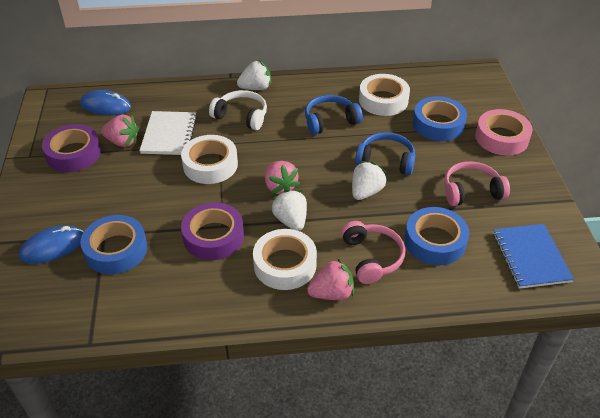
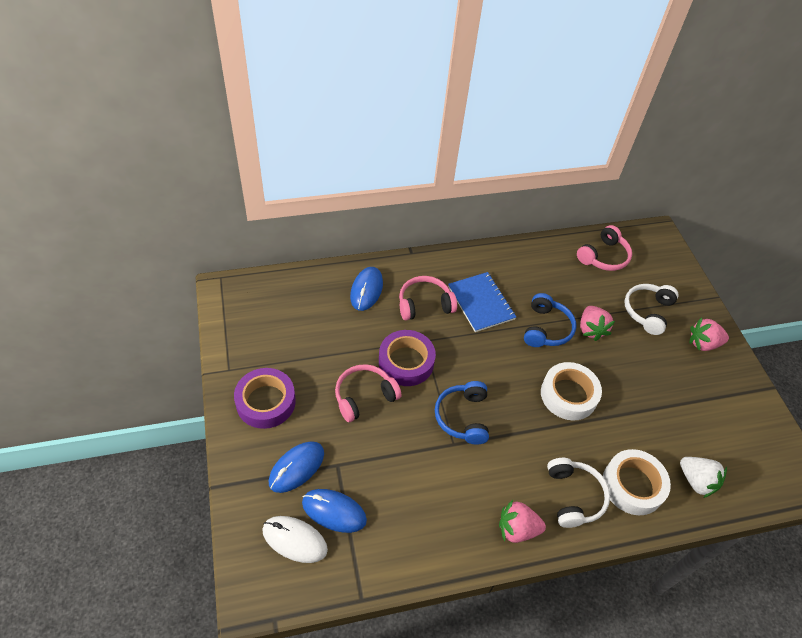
blue mouse: 2 -> 3
blue tape: 3 -> 0
pink headphones: 2 -> 3
pink tape: 1 -> 0
white headphones: 1 -> 2
white mouse: 0 -> 1
white notebook: 1 -> 0
white strawberry: 3 -> 1
white tape: 3 -> 2

